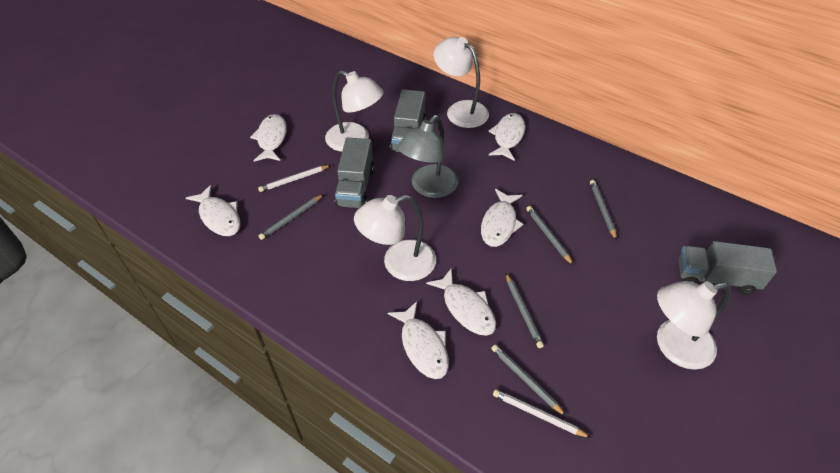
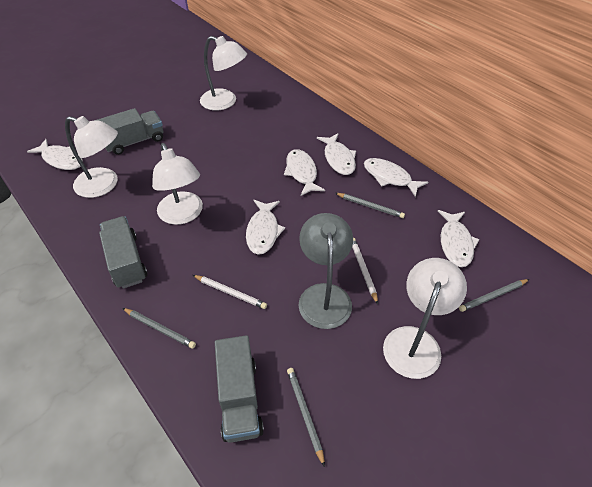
grey pencil: 5 -> 4

